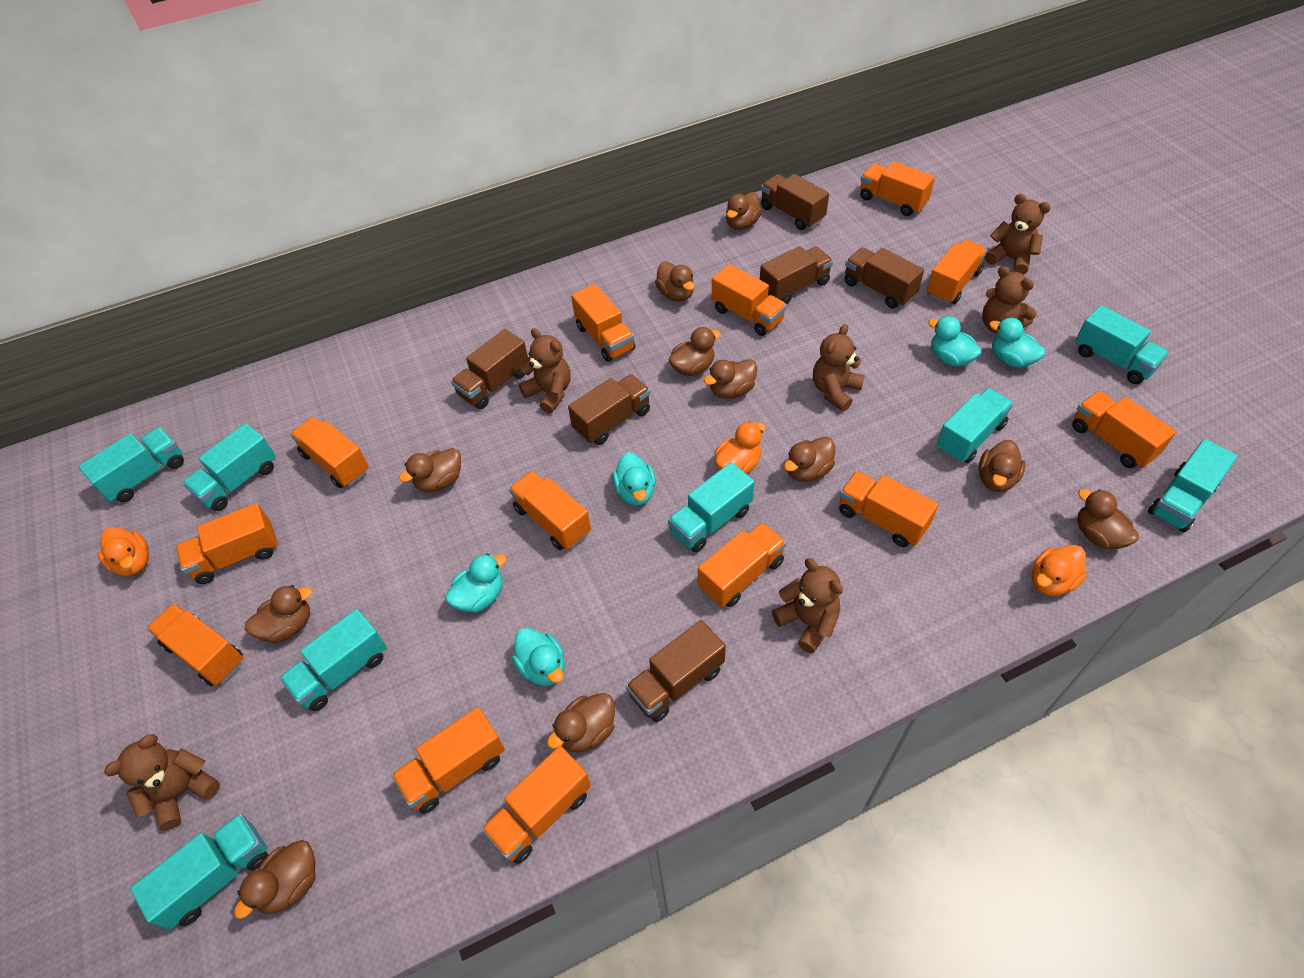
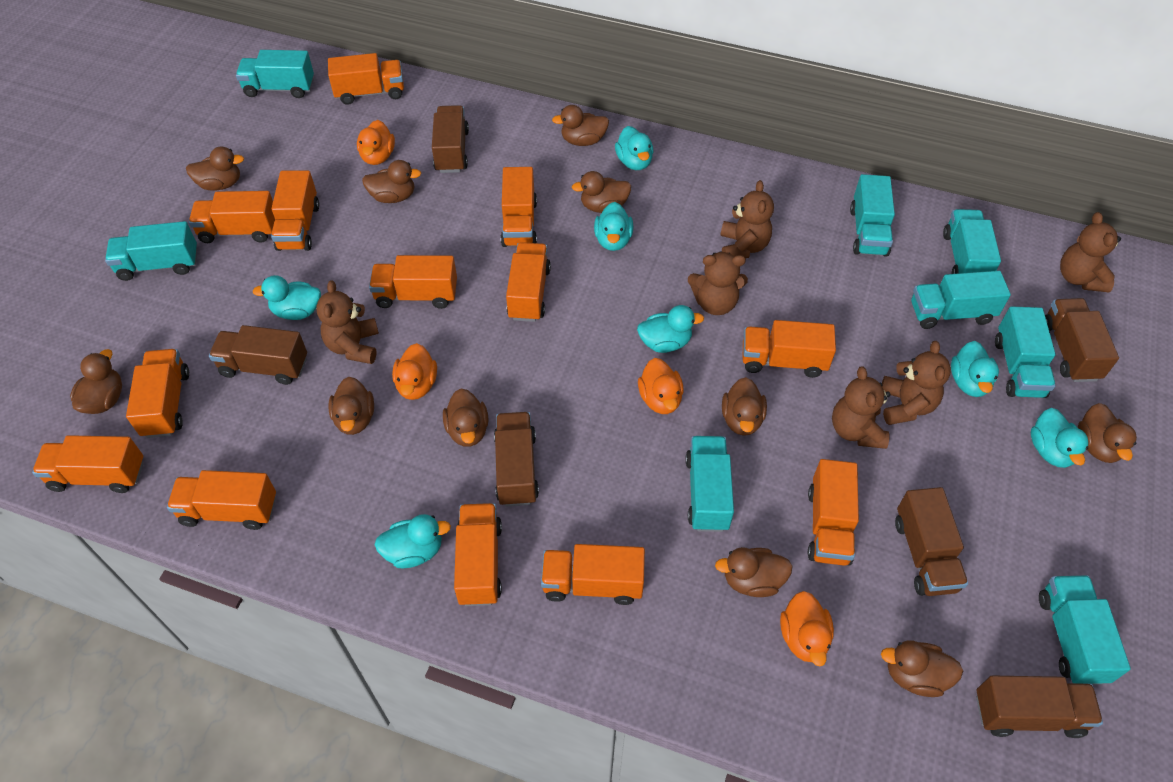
orange duck: 3 -> 4
turquoise duck: 5 -> 7

